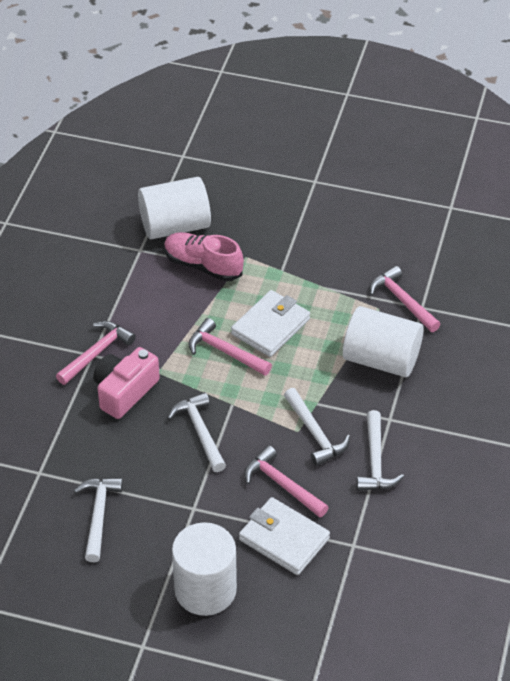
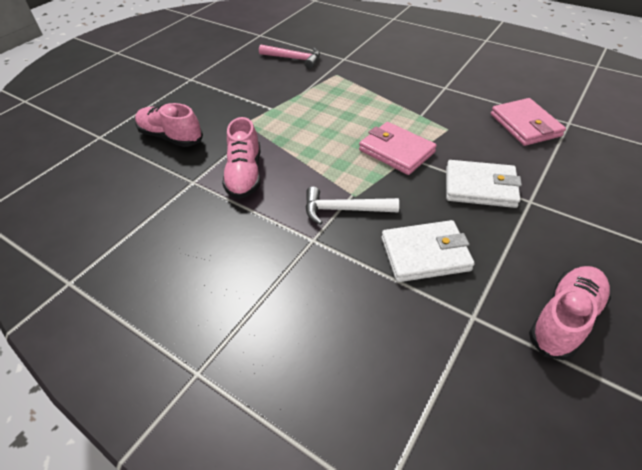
pink camera: 1 -> 0
pink hammer: 4 -> 1
pink shoe: 1 -> 3
pink wallet: 0 -> 2
white cylinder: 3 -> 0
white hammer: 4 -> 1

